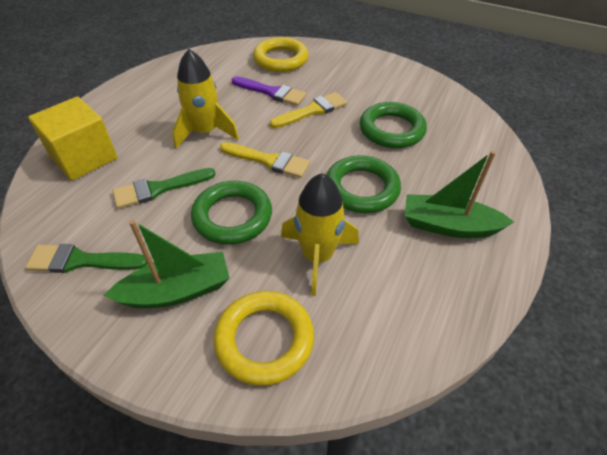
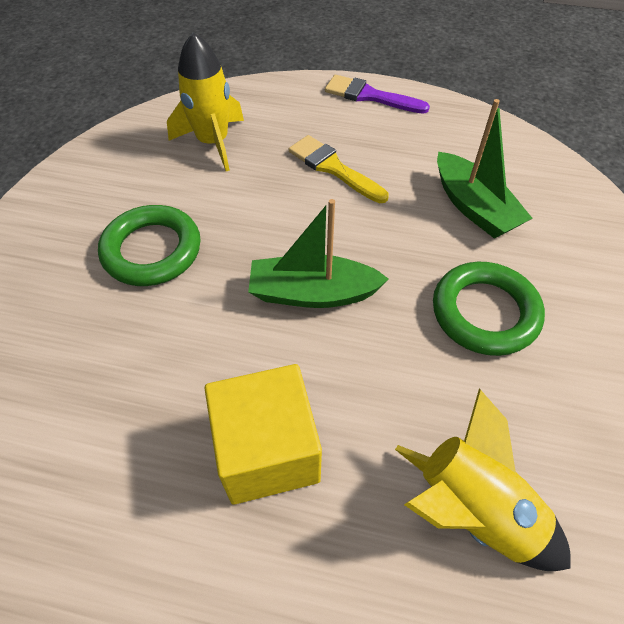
green brush: 2 -> 0
green ring: 3 -> 2
yellow brush: 2 -> 1
yellow ring: 2 -> 0

